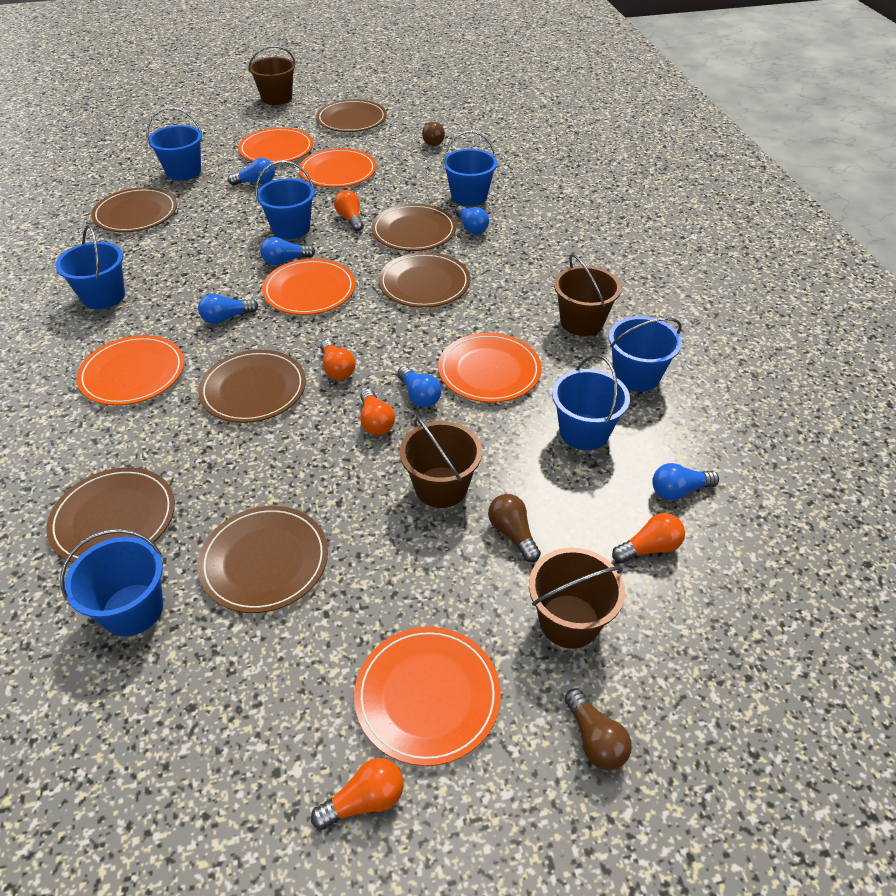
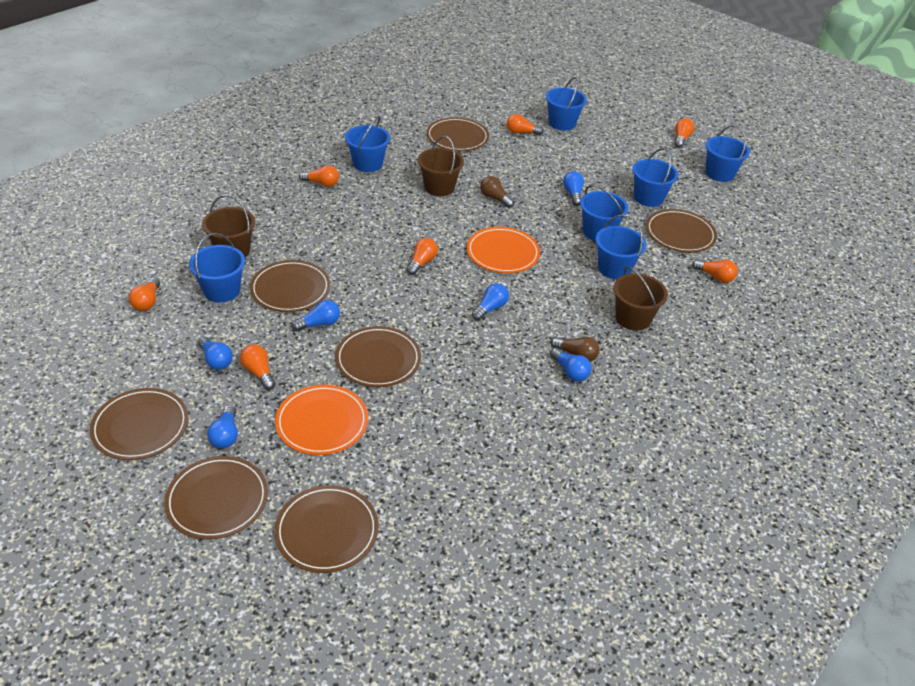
brown bucket: 4 -> 3
brown light bulb: 3 -> 2
orange light bulb: 5 -> 7
orange plate: 6 -> 2

